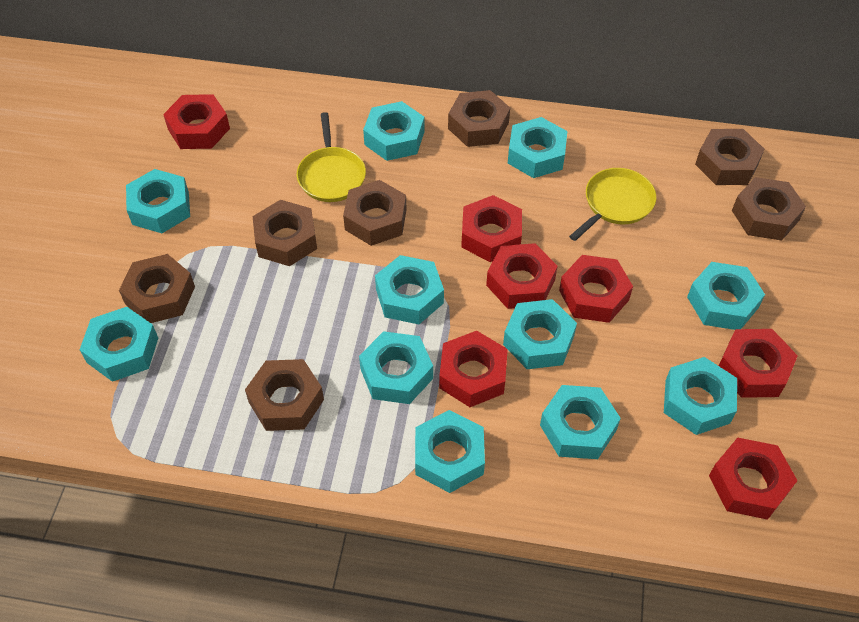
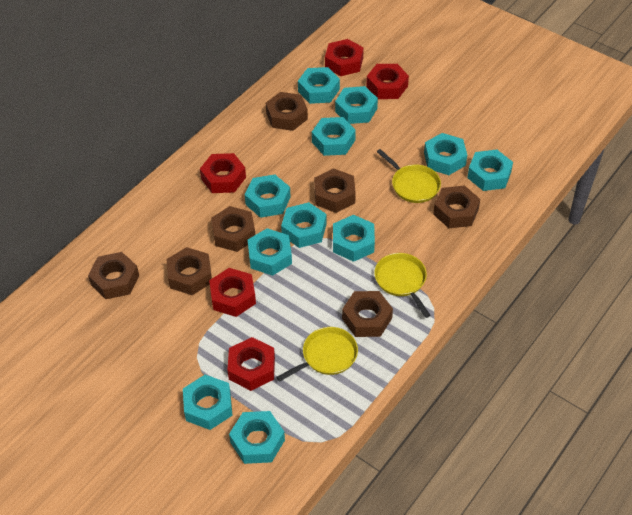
red nut: 7 -> 5
yellow pan: 2 -> 3

